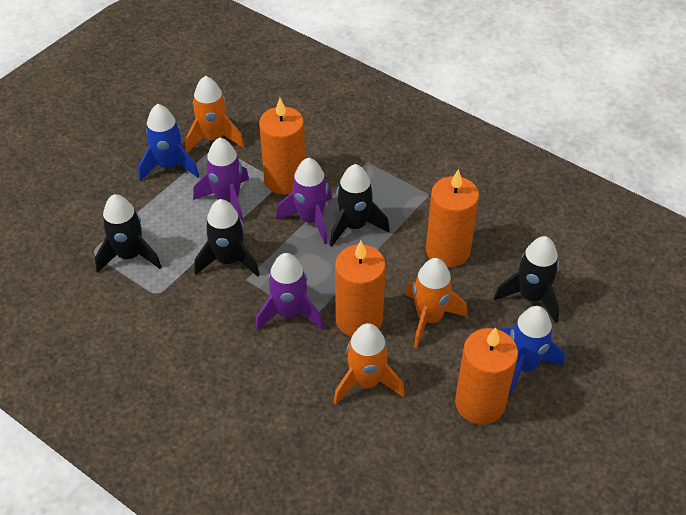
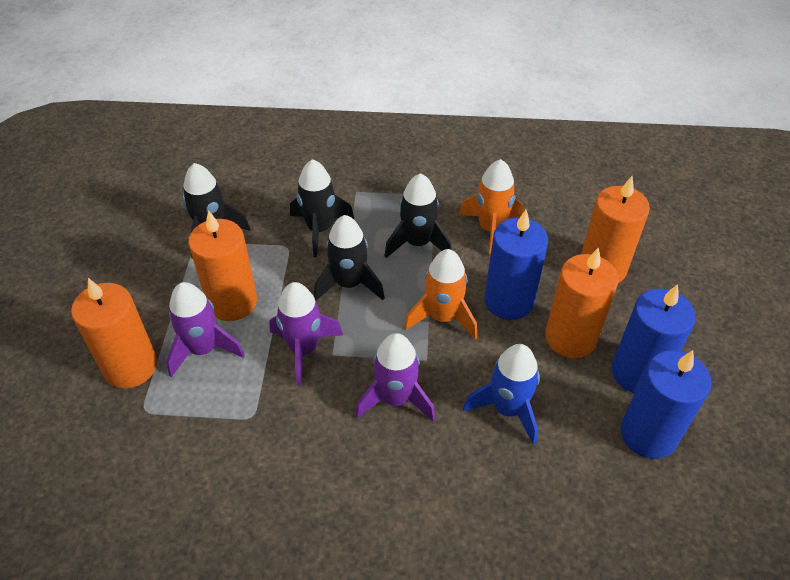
blue candle: 0 -> 3
blue rocket: 2 -> 1
orange rocket: 3 -> 2

